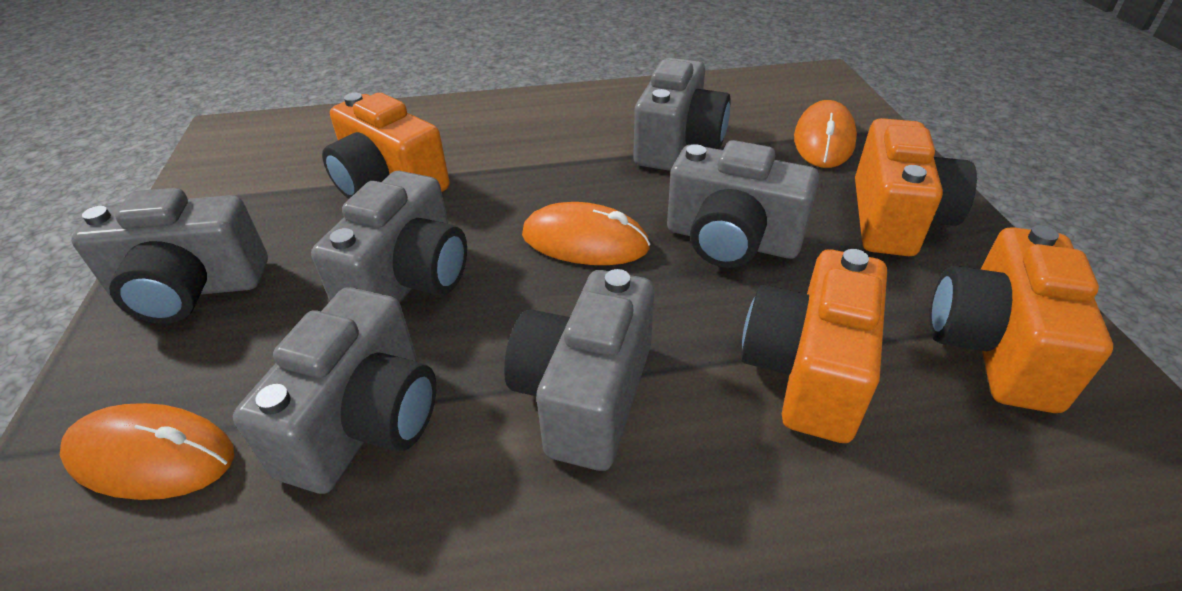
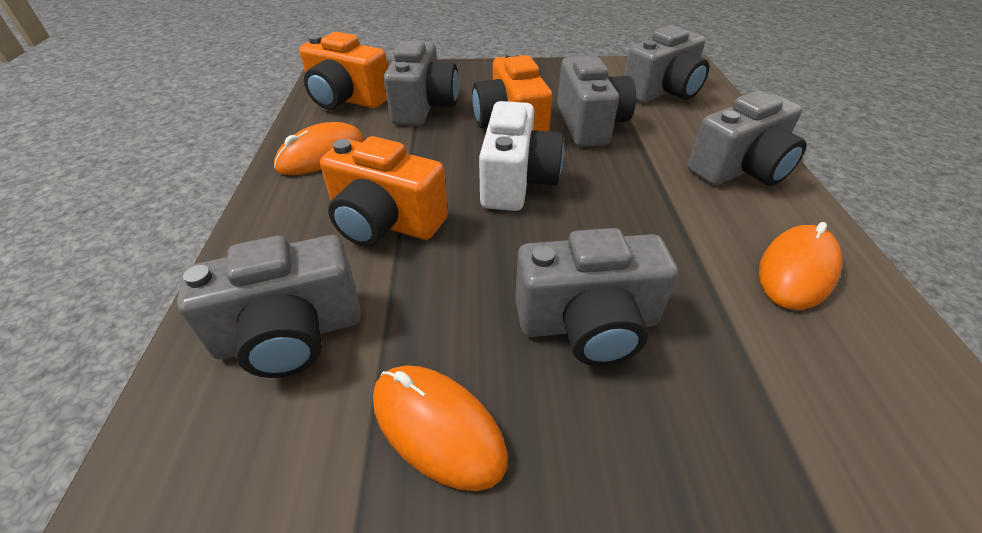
orange camera: 4 -> 3
white camera: 0 -> 1

